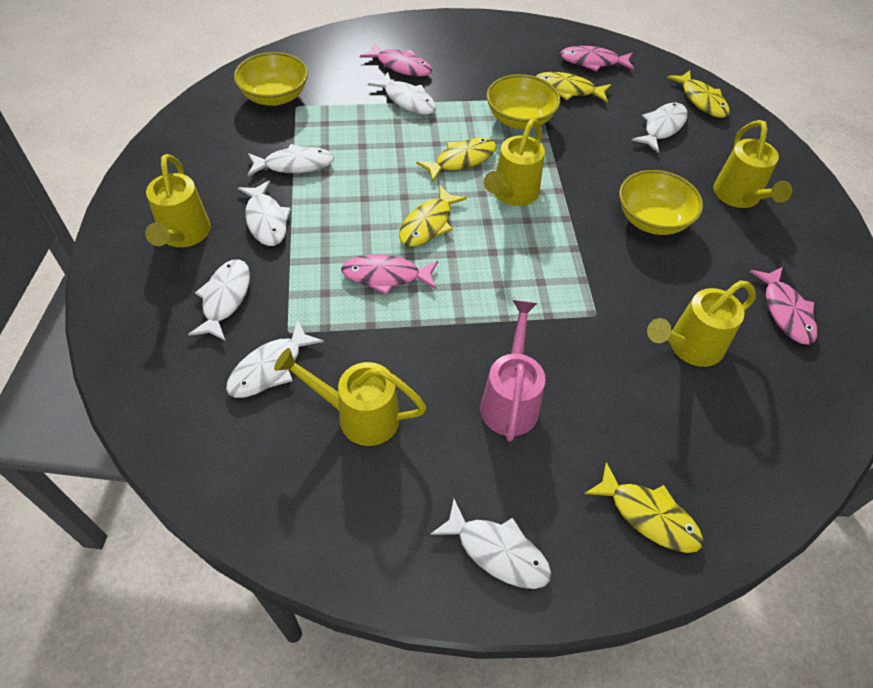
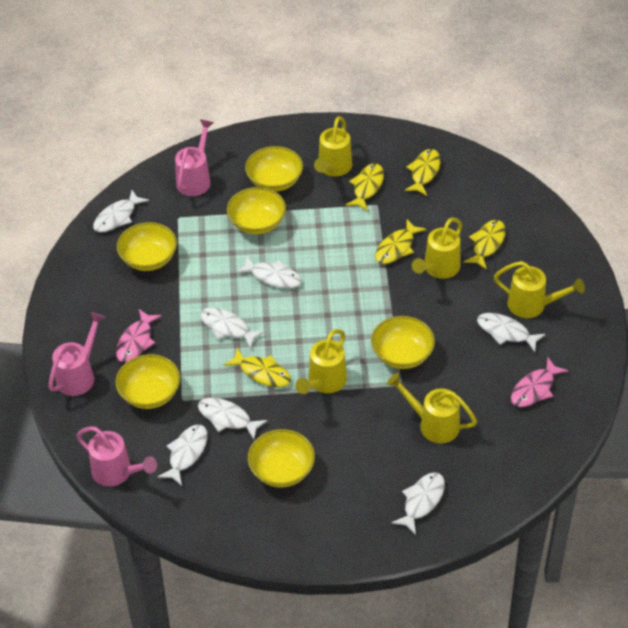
pink fish: 4 -> 2
pink watering can: 1 -> 3
yellow bowl: 3 -> 6

